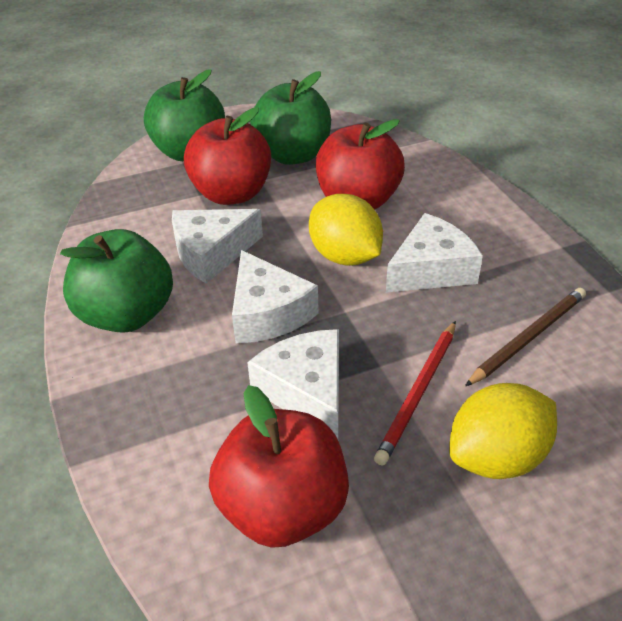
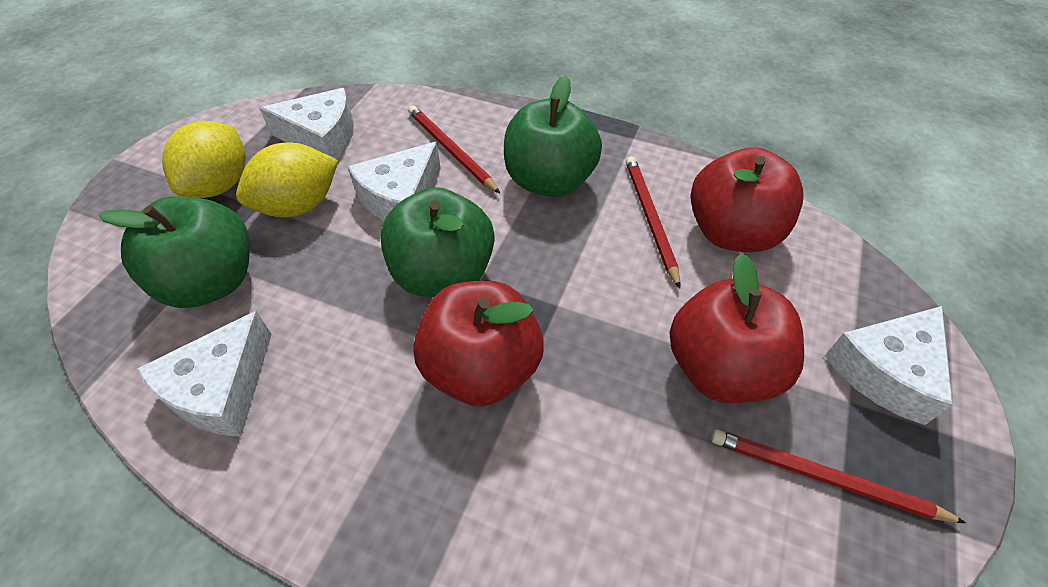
brown pencil: 1 -> 0
red pencil: 1 -> 3

